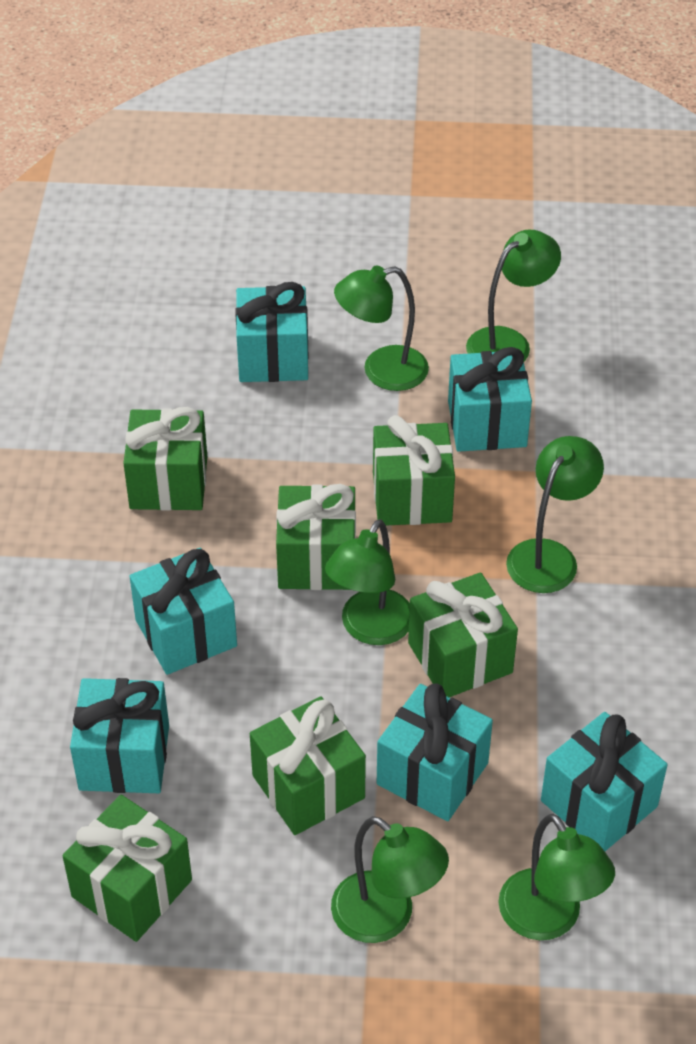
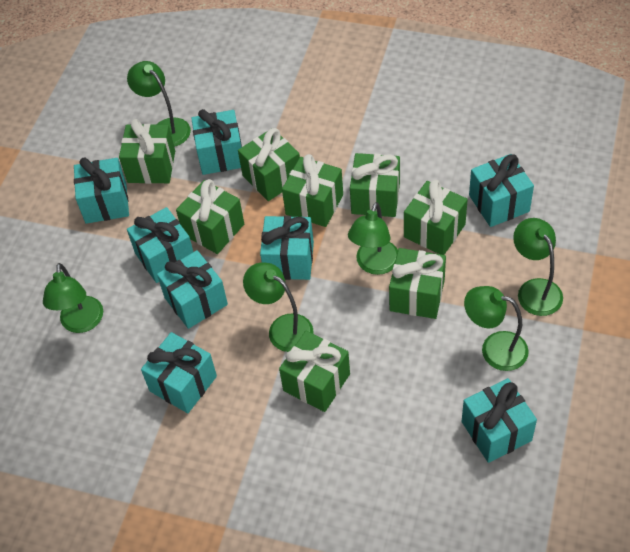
green gift: 6 -> 8
turquoise gift: 6 -> 8

